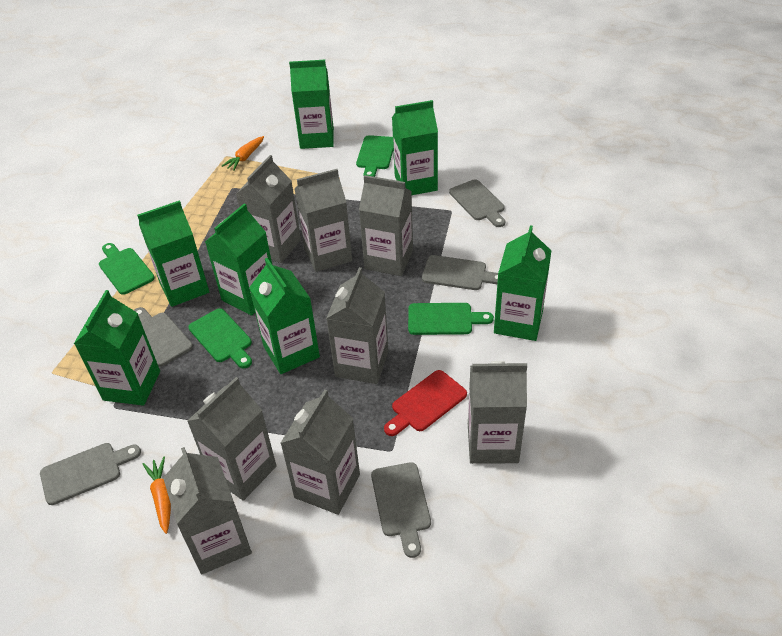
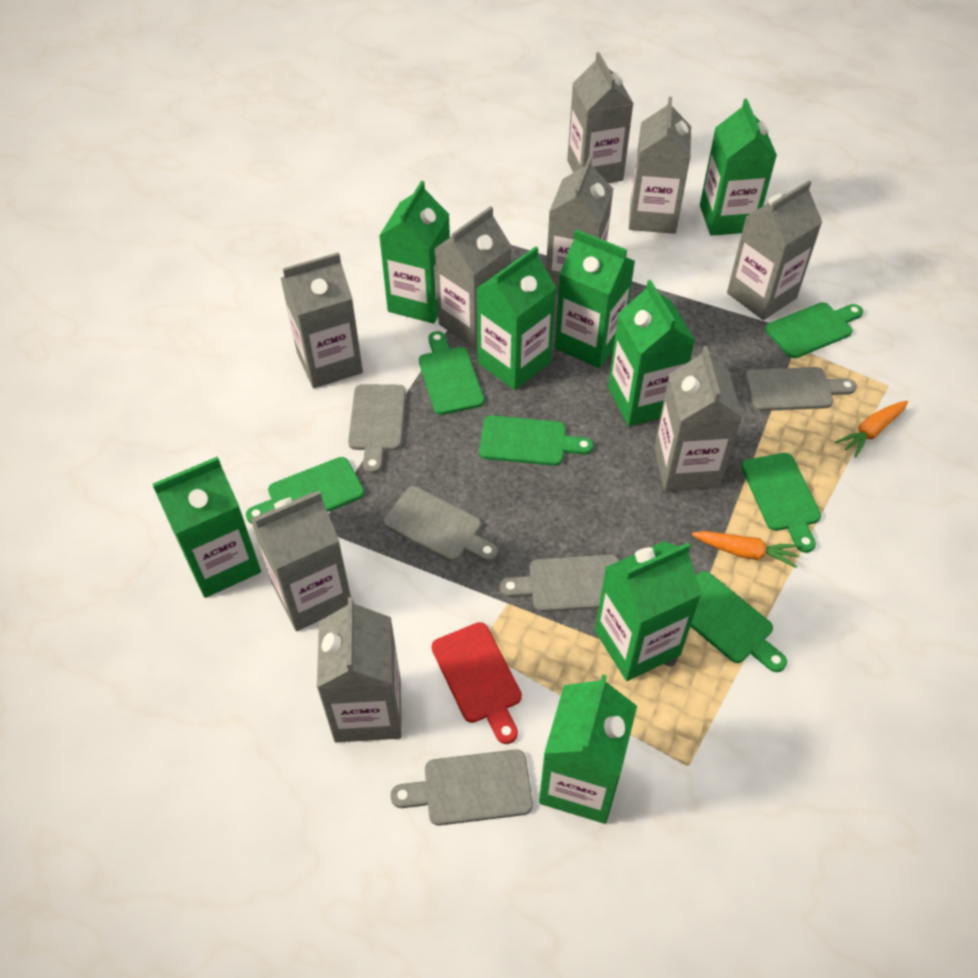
green carton: 7 -> 8
green cutting board: 4 -> 6
grey carton: 8 -> 9

